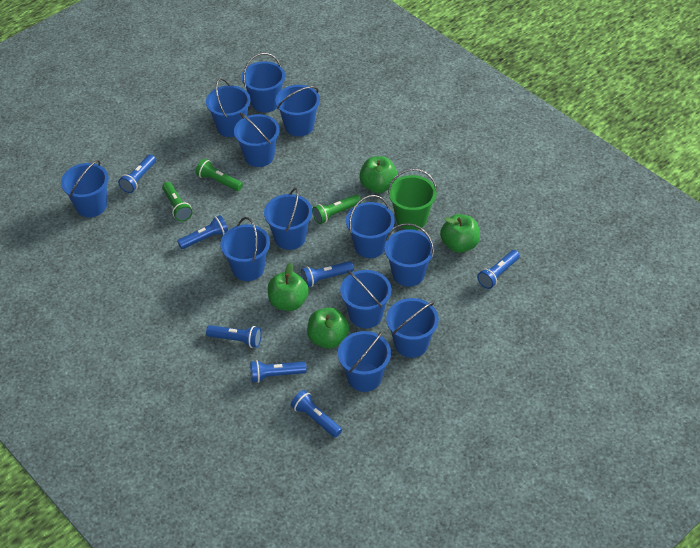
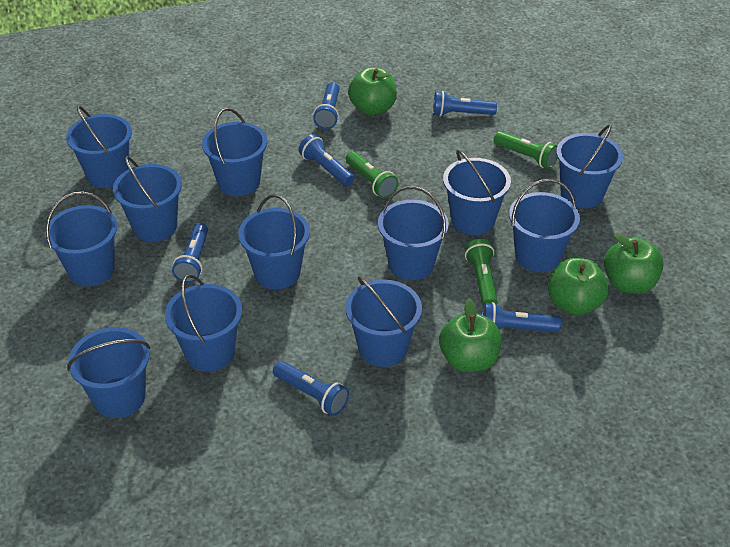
blue flashlight: 7 -> 6
green bucket: 1 -> 0

